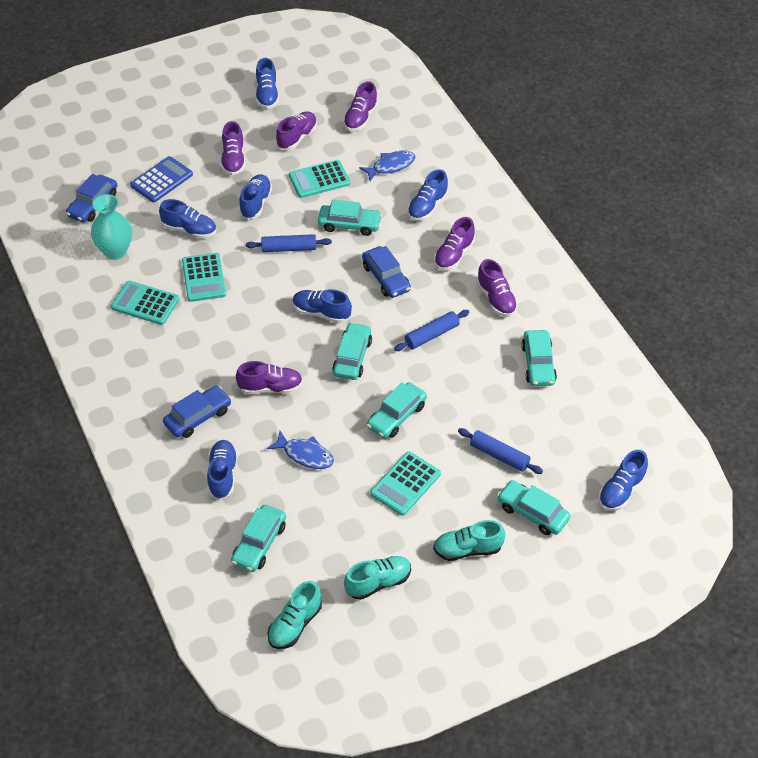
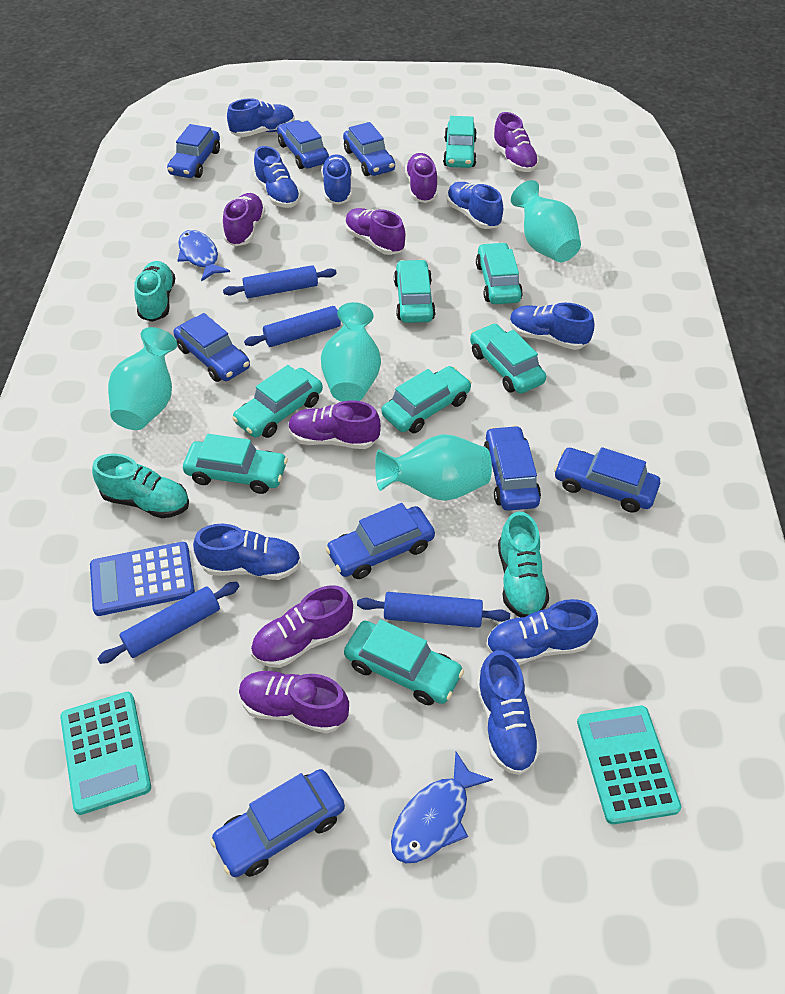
blue car: 3 -> 8
blue rolling pin: 3 -> 4
blue shoe: 7 -> 8
purple shoe: 6 -> 7
turquoise calculator: 4 -> 2
turquoise car: 6 -> 8
turquoise vase: 1 -> 4

